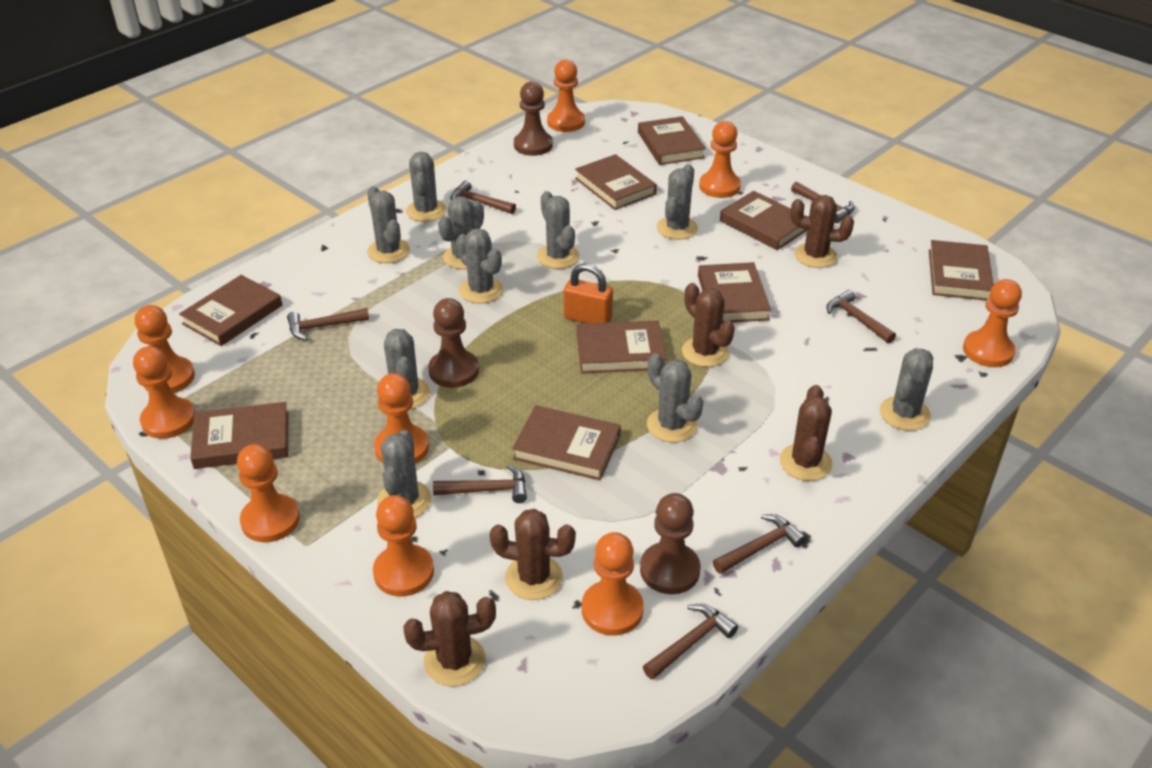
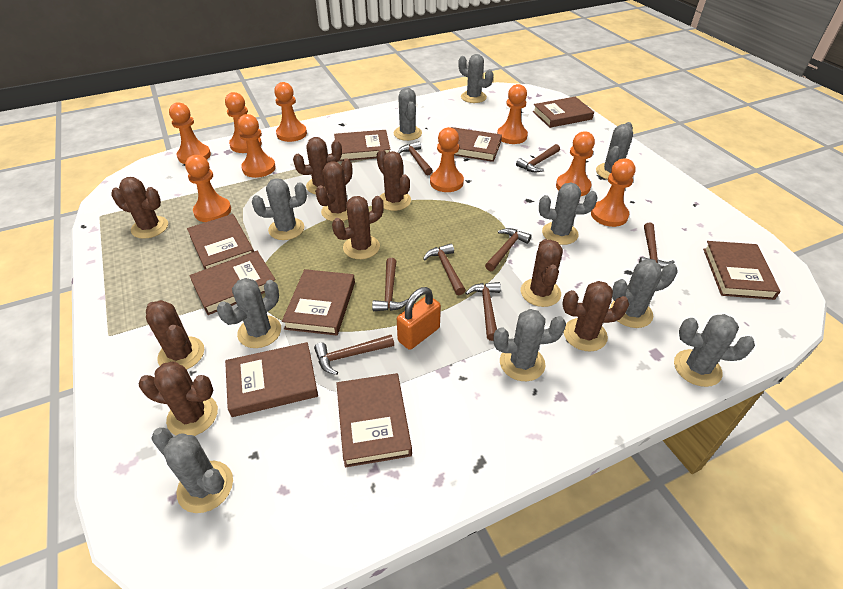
brown cactus: 5 -> 9
brown hammer: 7 -> 8
brown pawn: 3 -> 0

